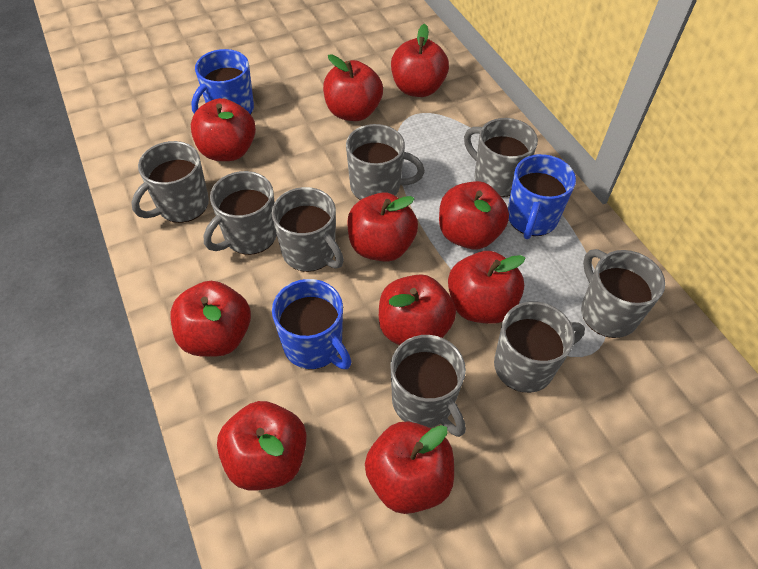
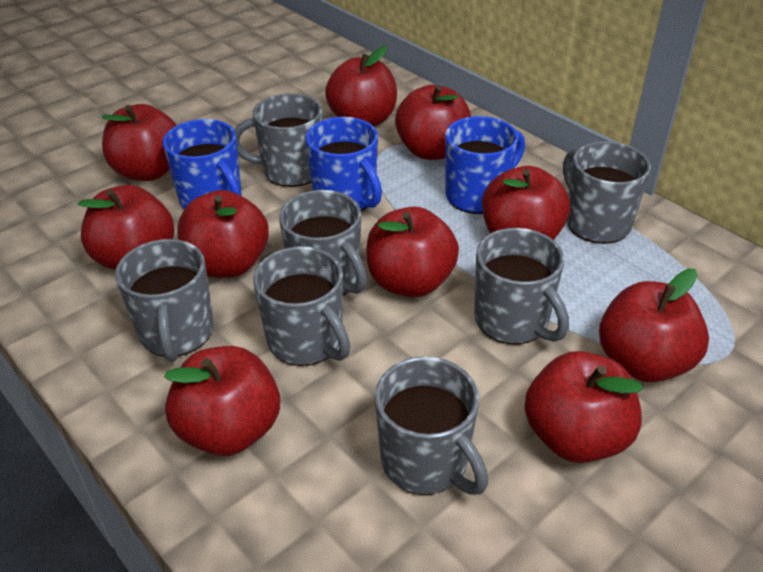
grey mug: 8 -> 7

